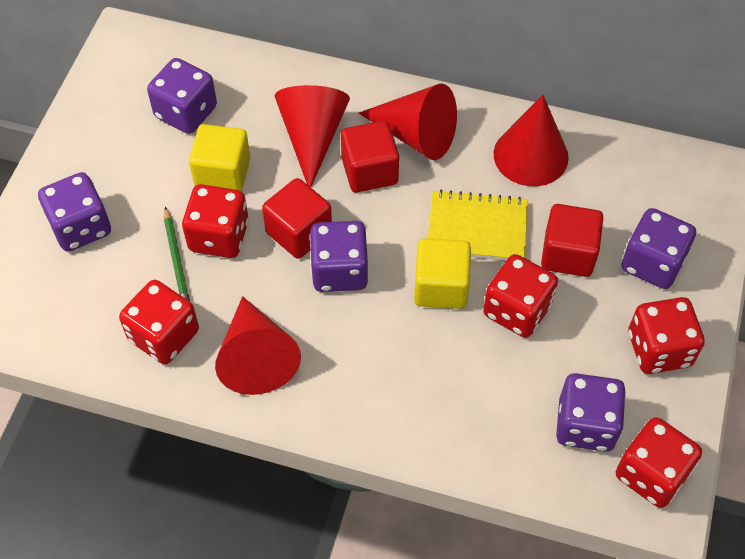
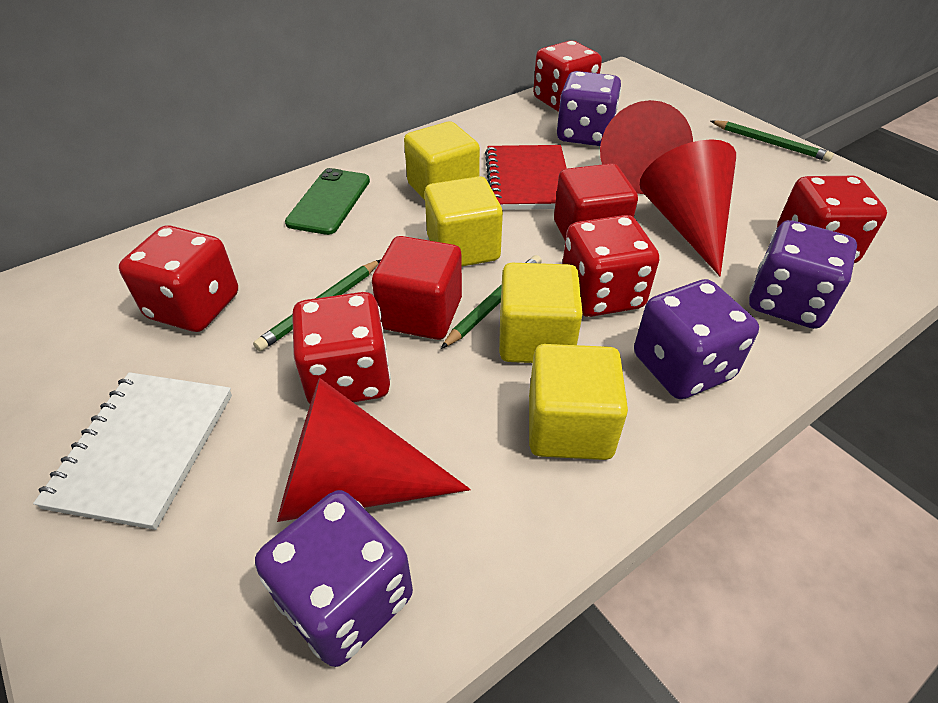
green pencil: 1 -> 3
green phone: 0 -> 1
purple dice: 5 -> 4
red cone: 4 -> 3
red cube: 3 -> 2
red notebook: 0 -> 1
white notebook: 0 -> 1
yellow cube: 2 -> 4
yellow notebook: 1 -> 0

